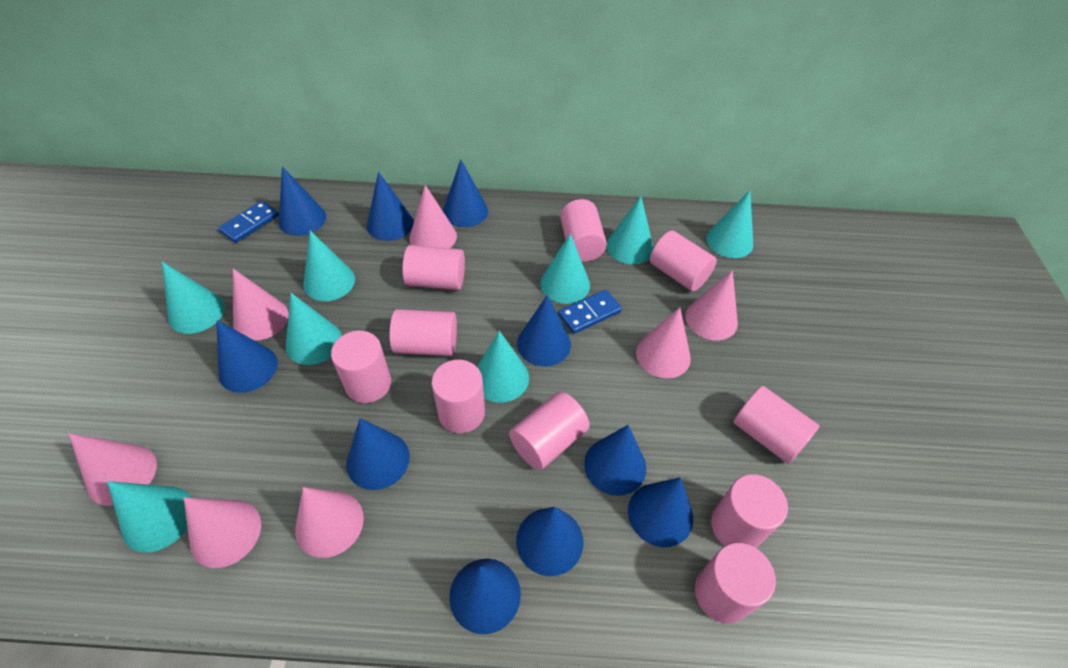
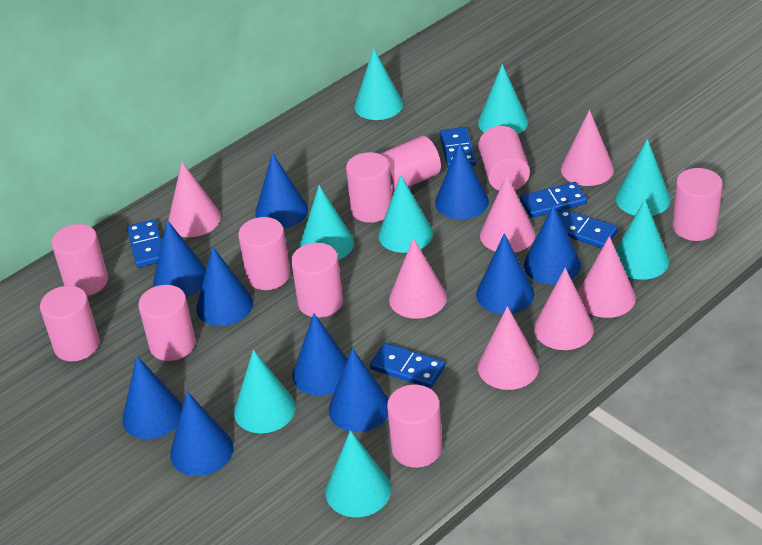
blue domino: 2 -> 5

